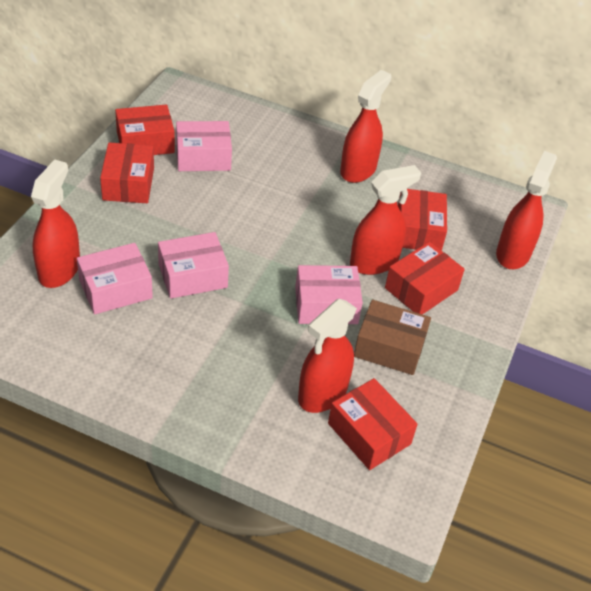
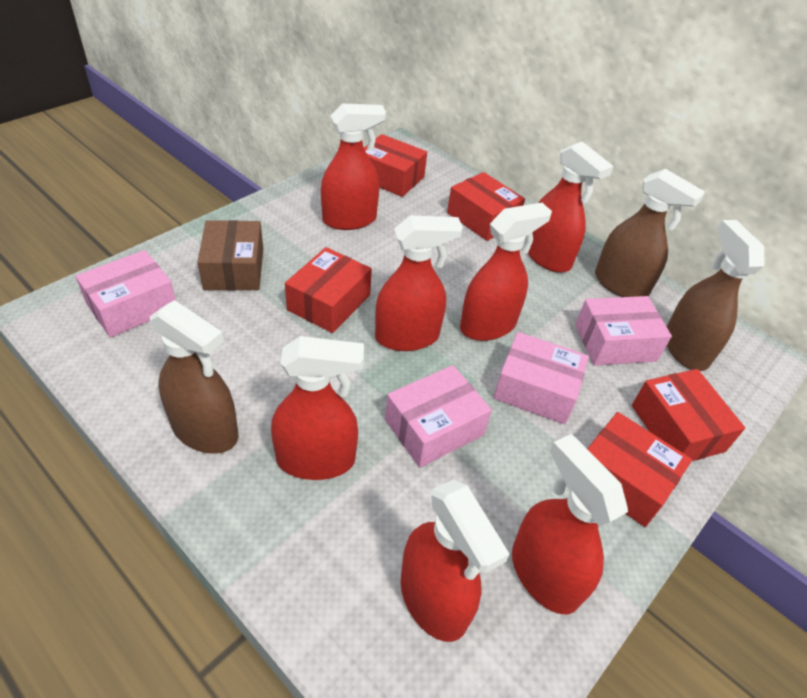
brown spray bottle: 0 -> 3
red spray bottle: 5 -> 7

